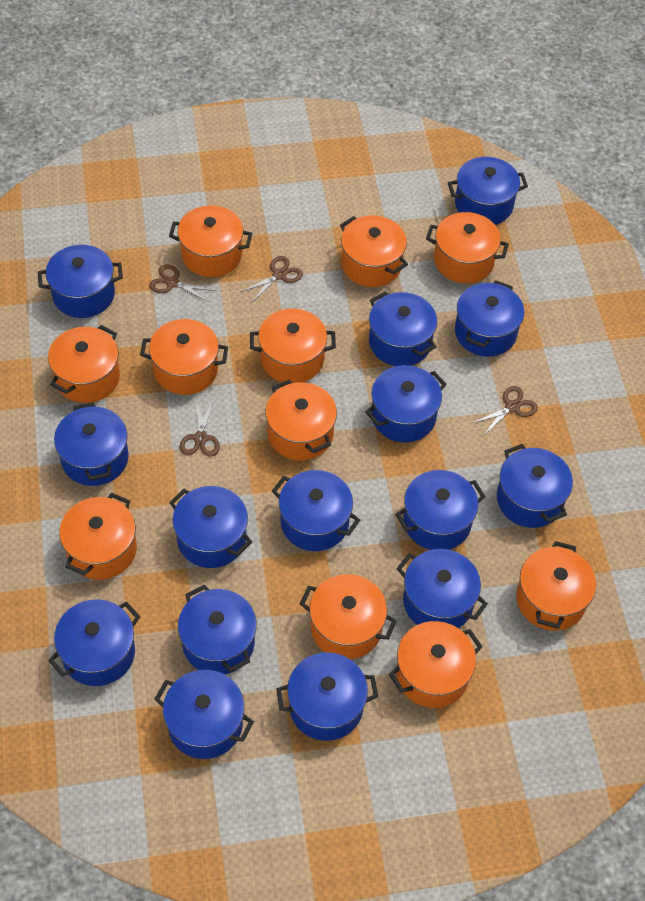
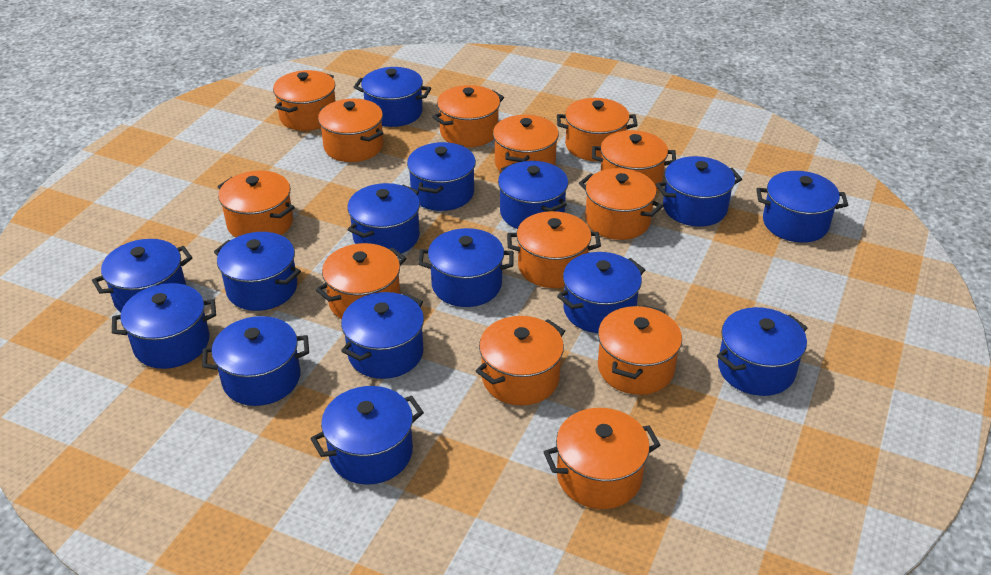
brown scissors: 4 -> 0
orange pot: 11 -> 13

